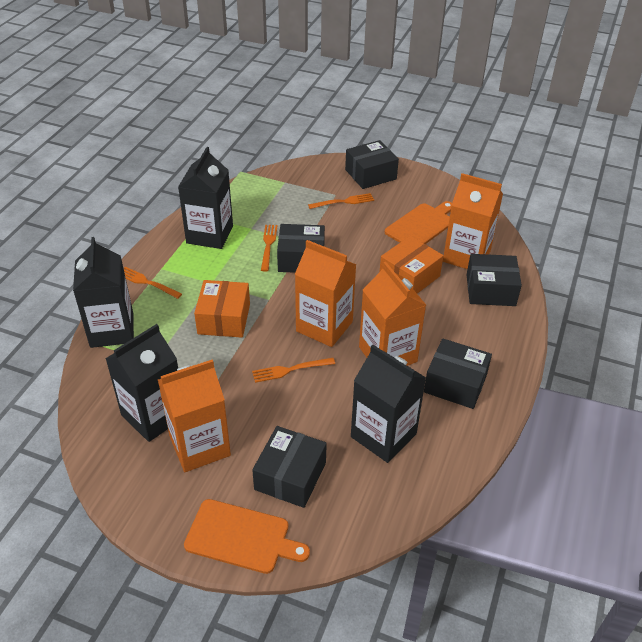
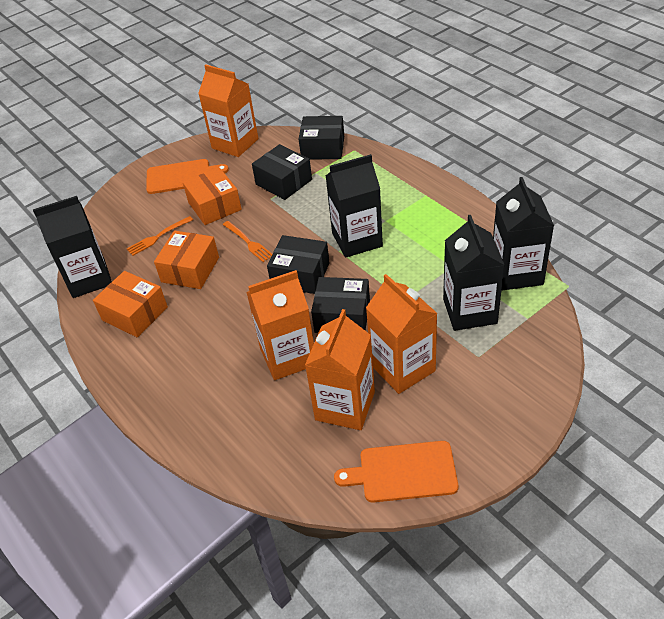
black box: 5 -> 4
orange box: 2 -> 3
orange fork: 4 -> 2

